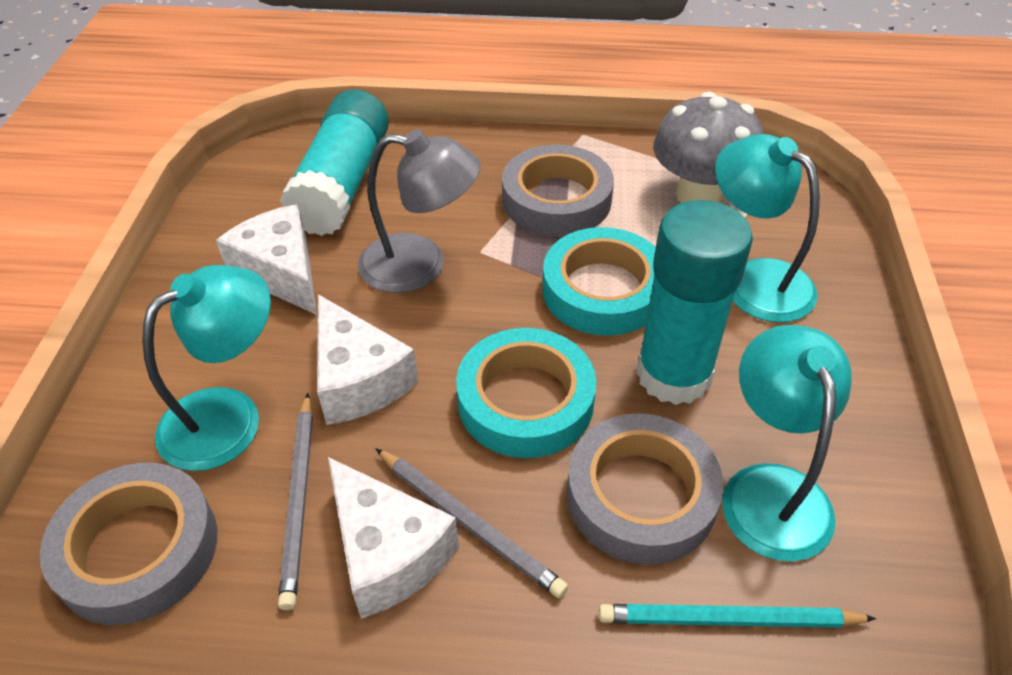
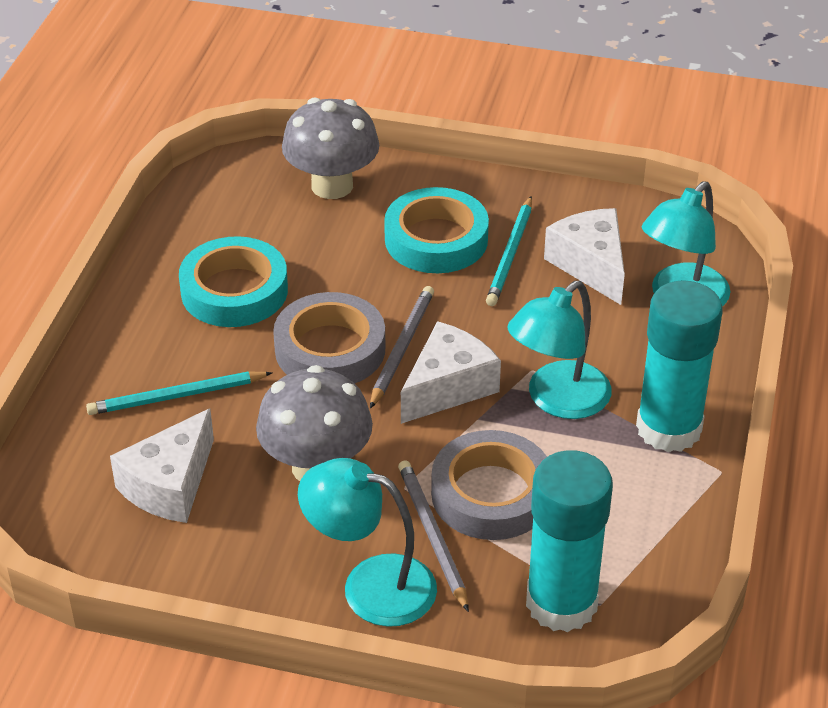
grey lamp: 1 -> 0
grey mushroom: 1 -> 2
grey tape: 3 -> 2
turquoise pencil: 1 -> 2

